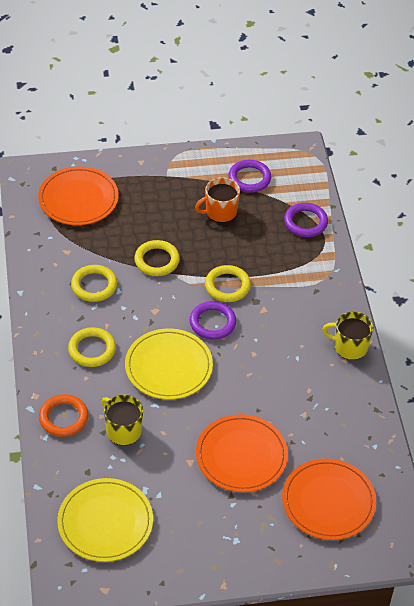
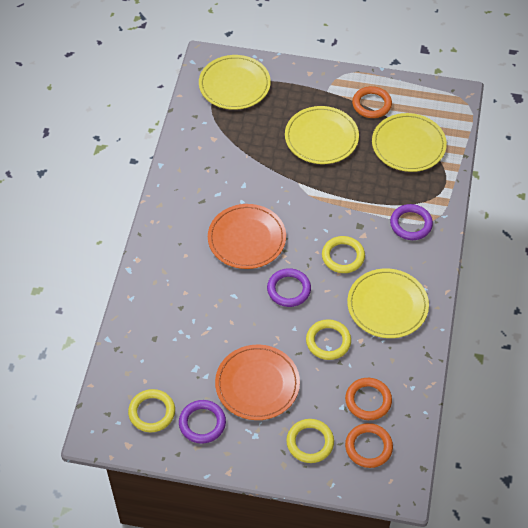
orange mug: 1 -> 0
orange plate: 3 -> 2
orange ring: 1 -> 3
yellow mug: 2 -> 0
yellow plate: 2 -> 4

